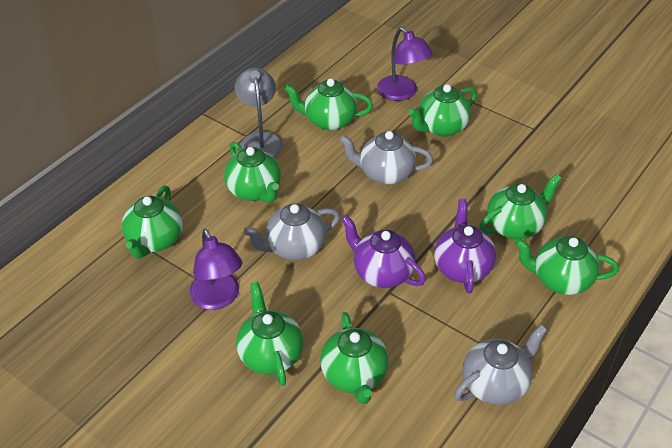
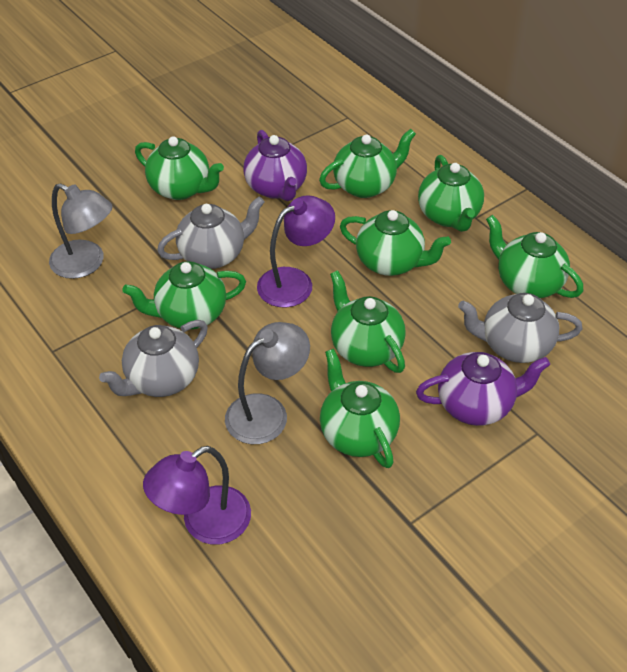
grey lamp: 1 -> 2

